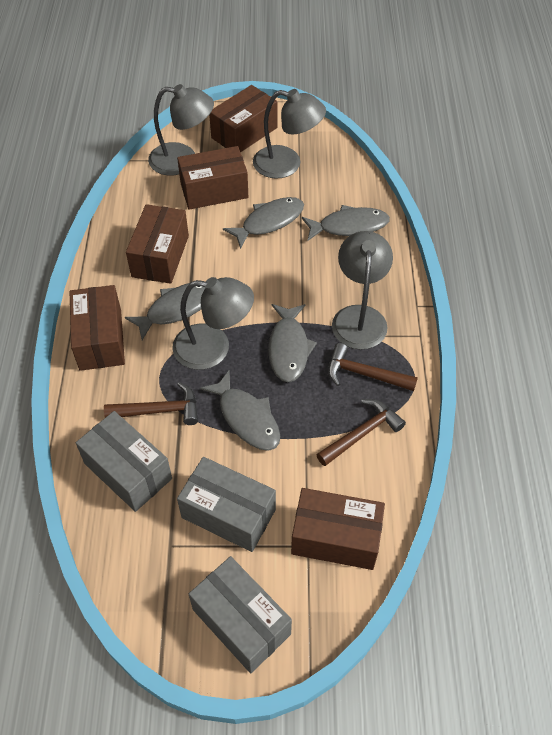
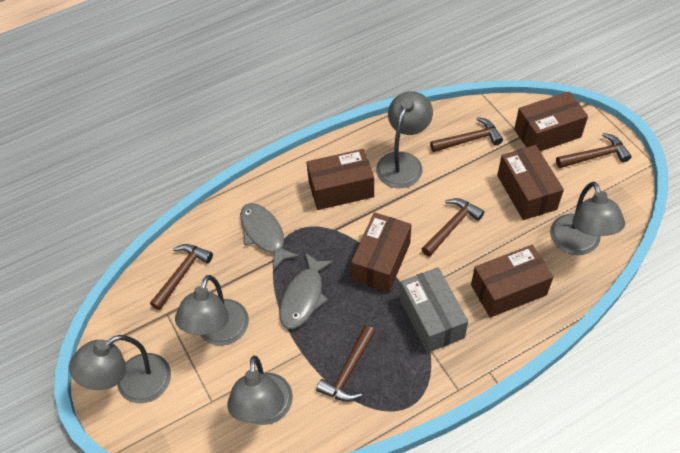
brown hammer: 3 -> 5
grey box: 3 -> 1
grey fish: 5 -> 2
grey lamp: 4 -> 5

